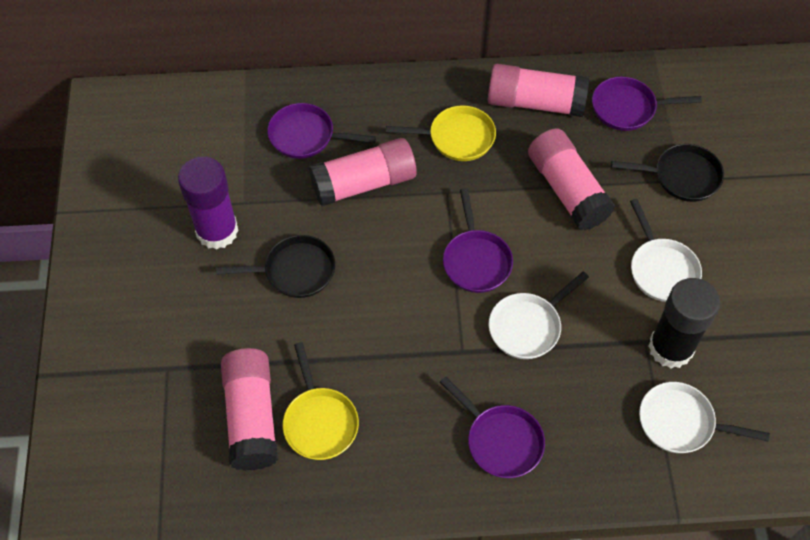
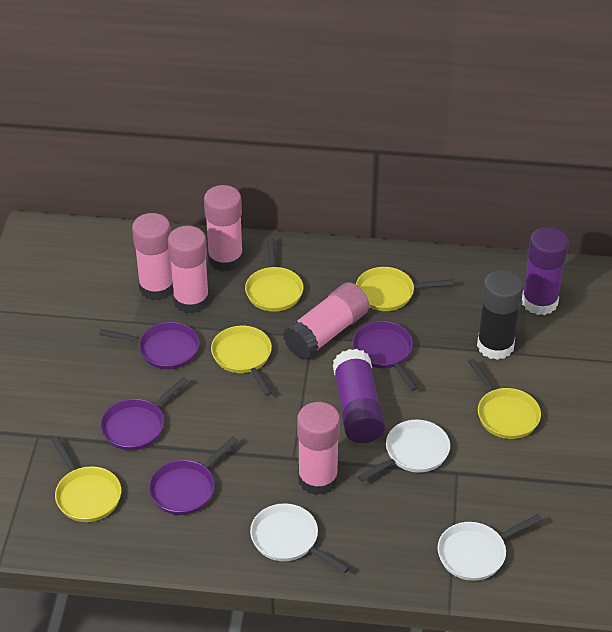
black pan: 2 -> 0
pink glue stick: 4 -> 5
purple glue stick: 1 -> 2
yellow pan: 2 -> 5

